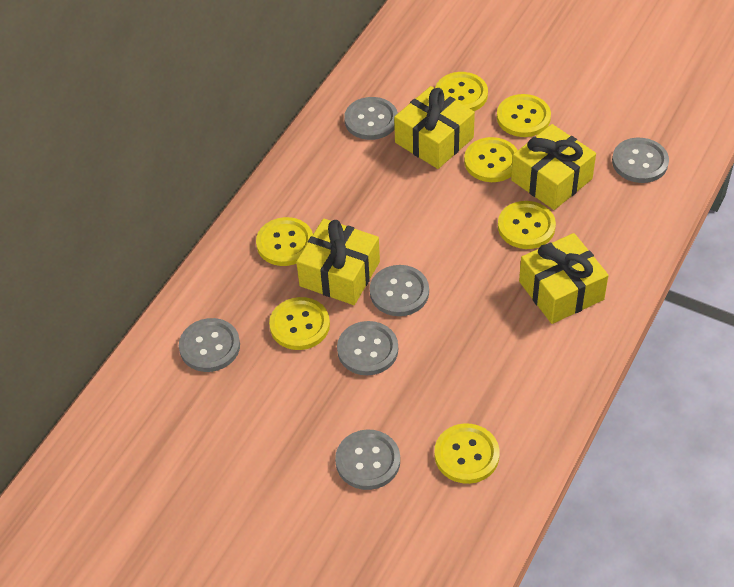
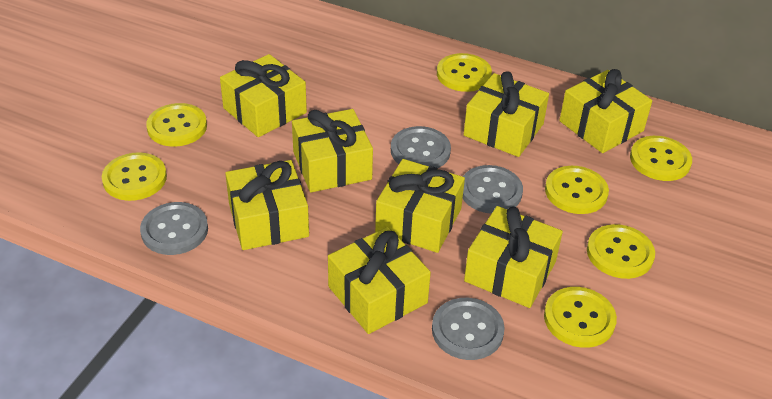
grey button: 6 -> 4
yellow gift: 4 -> 8

